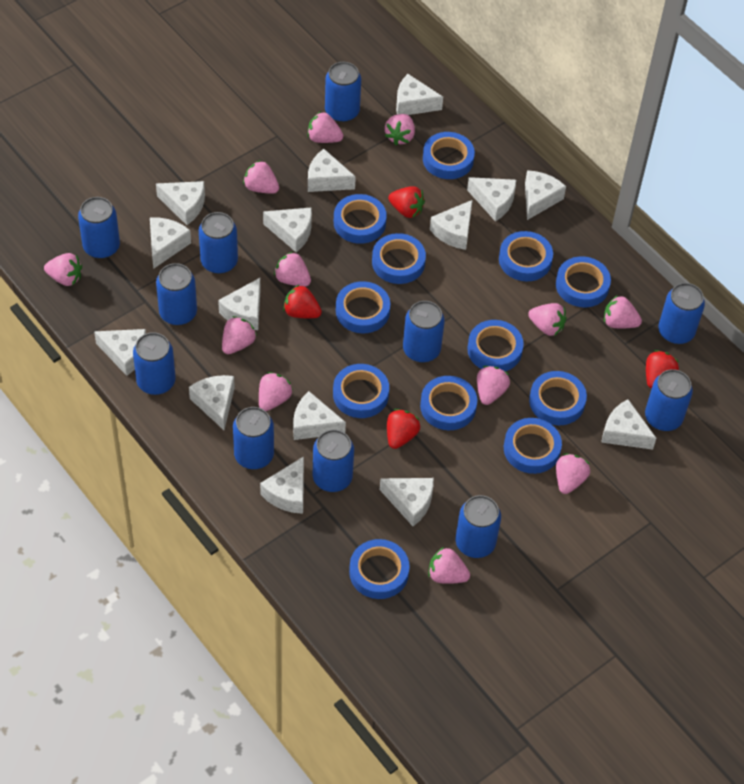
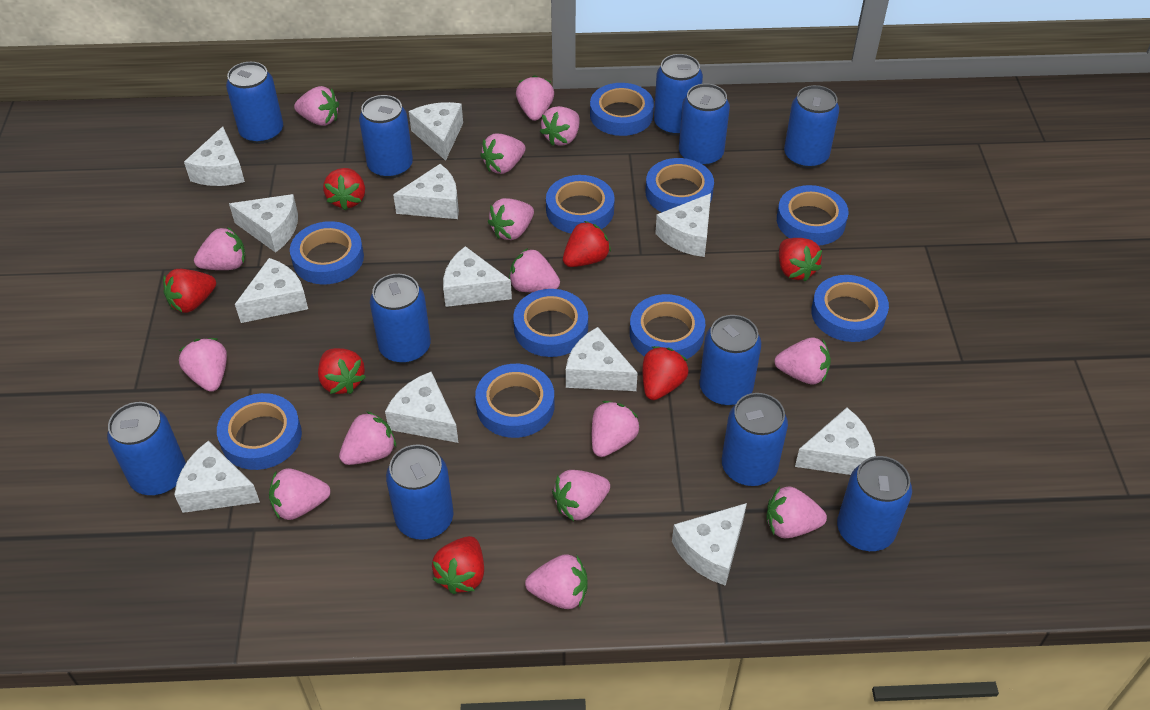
blue tape: 12 -> 10
pink strawberry: 12 -> 15
red strawberry: 4 -> 7
white cheese: 15 -> 12

